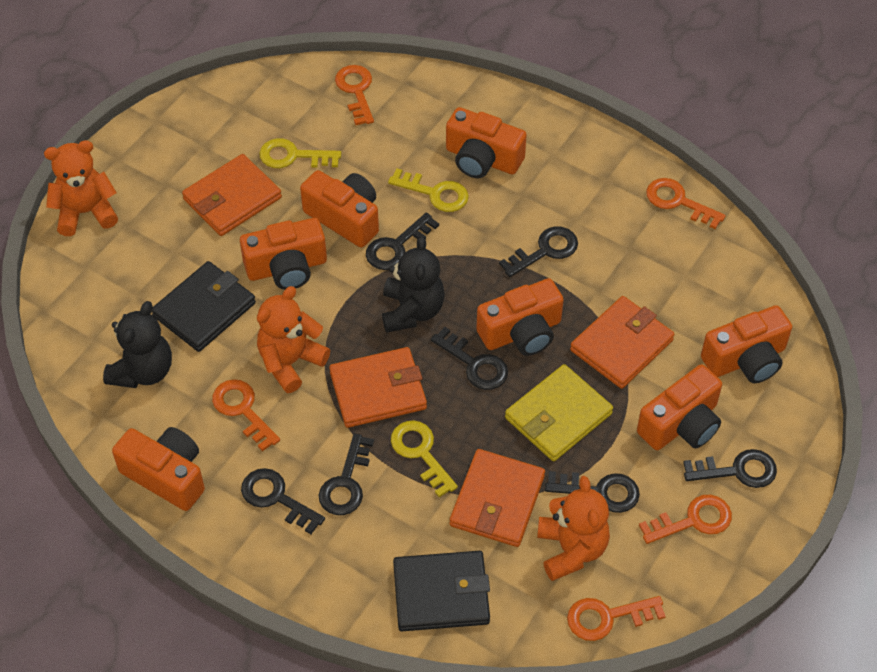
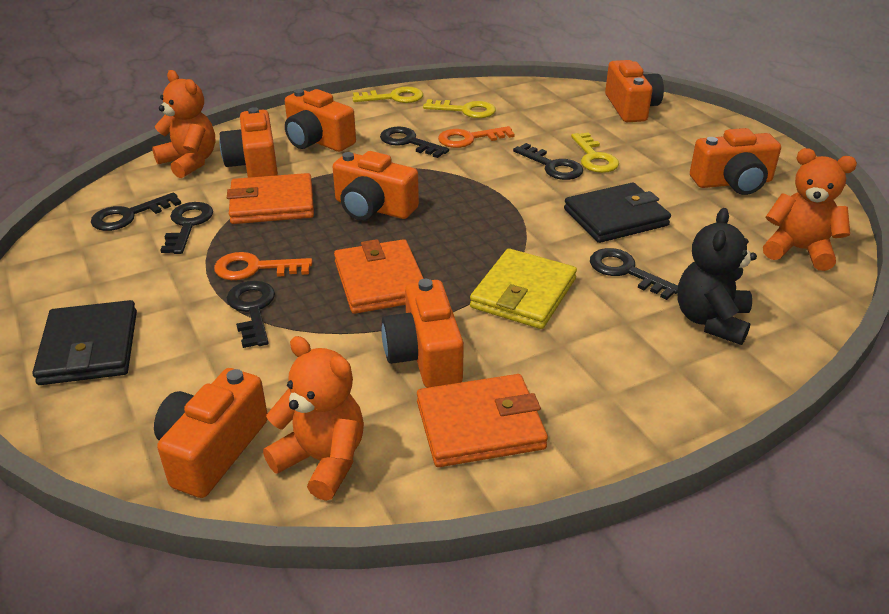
black key: 7 -> 6
black teddy bear: 2 -> 1
orange key: 5 -> 2
orange wallet: 4 -> 3

